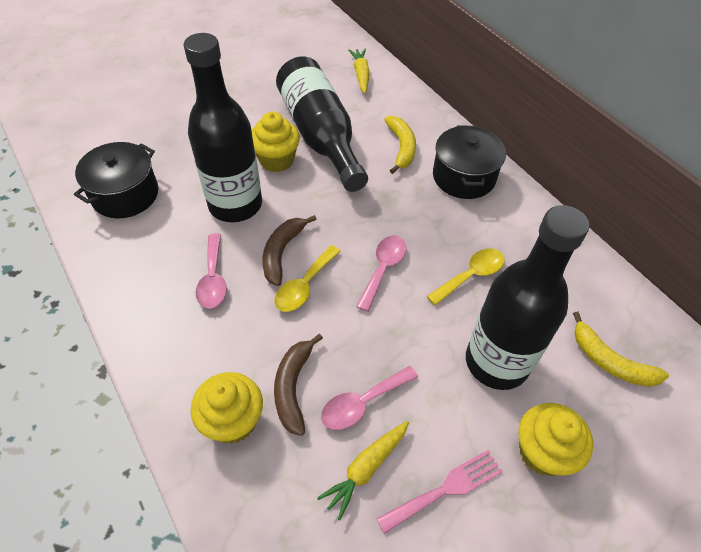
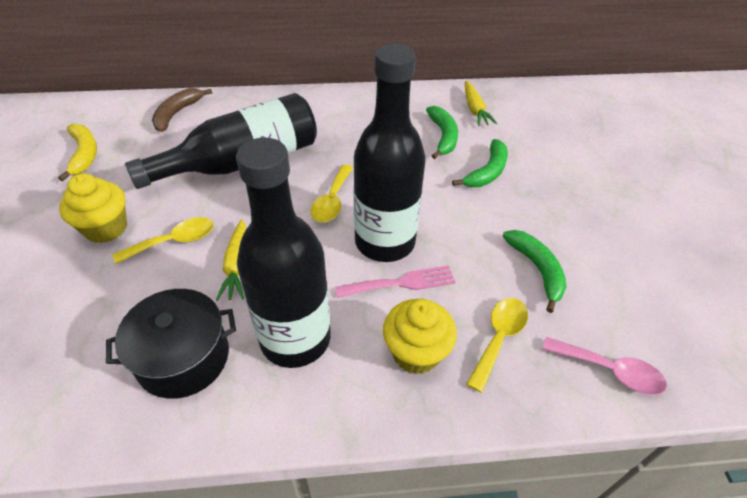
black pot: 2 -> 1
brown banana: 2 -> 1
green banana: 0 -> 3
pink spoon: 3 -> 1
yellow banana: 2 -> 1
yellow cupcake: 3 -> 2
yellow spoon: 2 -> 3

